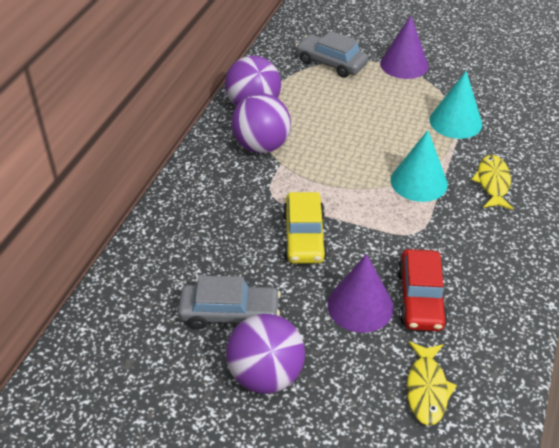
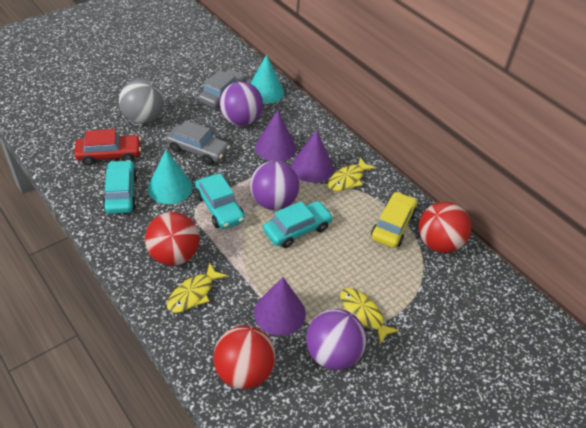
grey ball: 0 -> 1
purple cone: 2 -> 3
red ball: 0 -> 3
turquoise car: 0 -> 3
yellow fish: 2 -> 3

